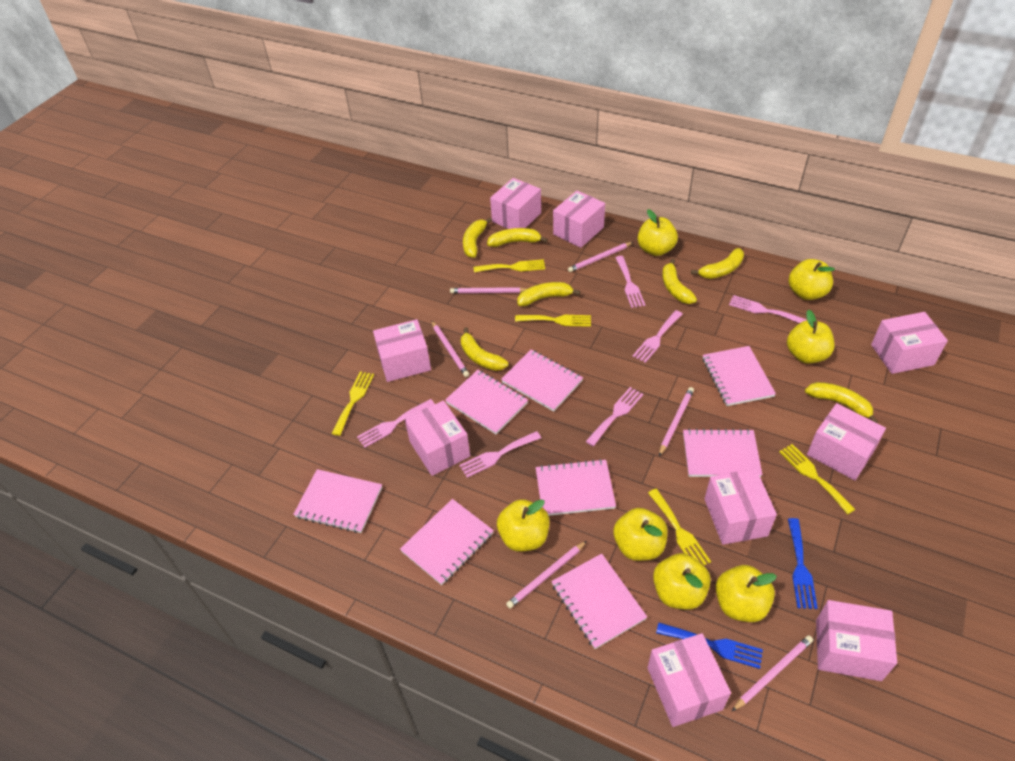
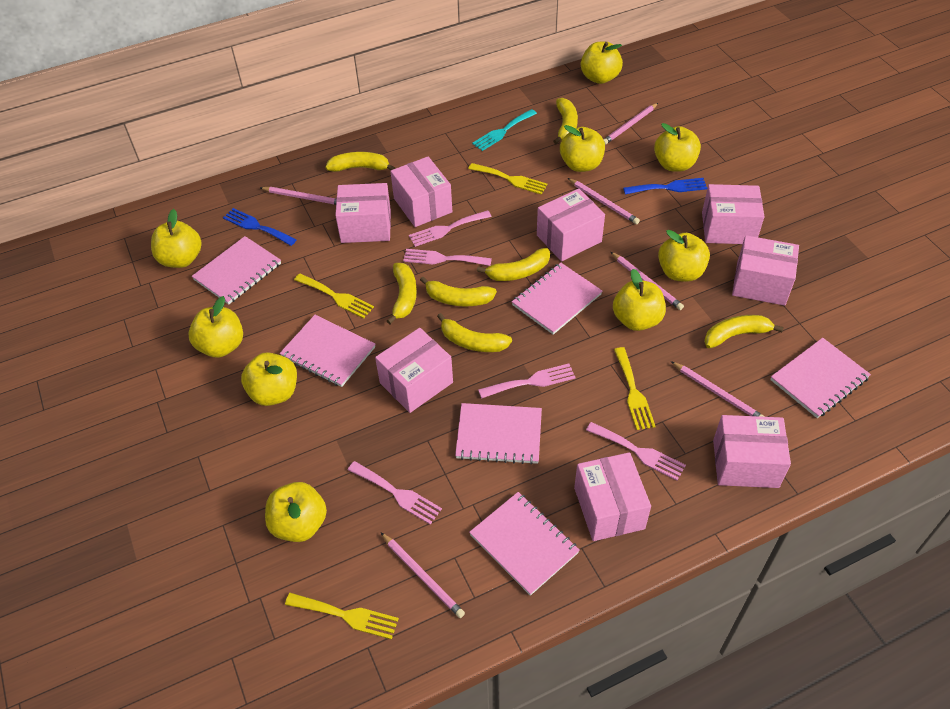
pink box: 9 -> 8
pink fork: 6 -> 5
pink notebook: 8 -> 6
turquoise fork: 0 -> 1
yellow apple: 7 -> 9
yellow fork: 5 -> 4

